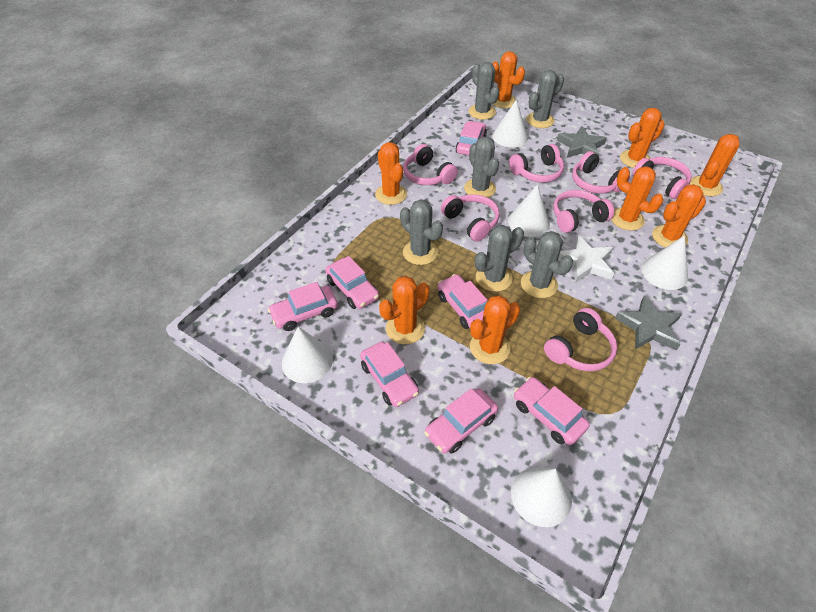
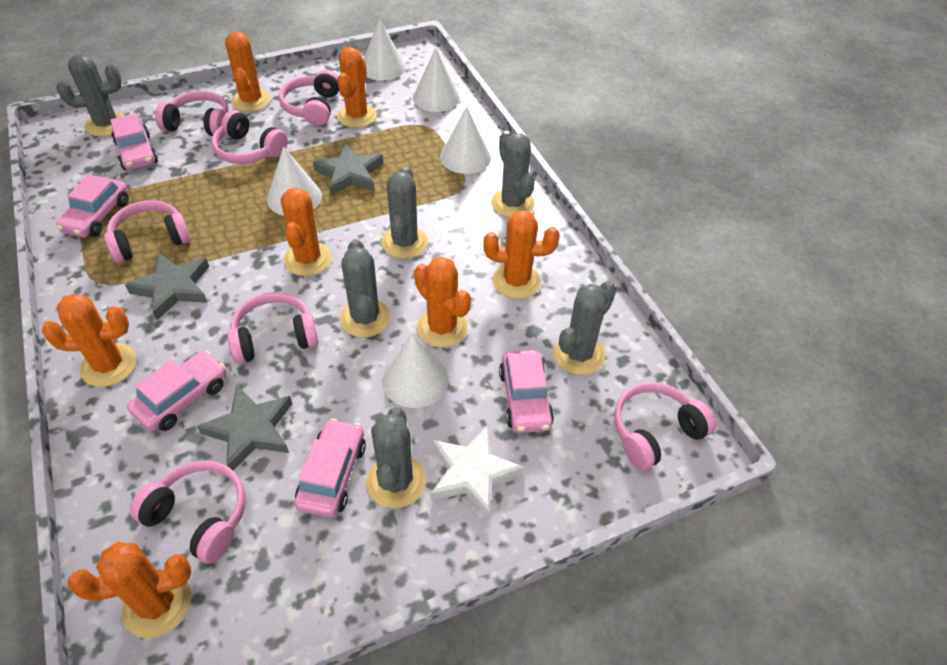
grey star: 2 -> 3
orange cactus: 8 -> 7
pink car: 7 -> 5

